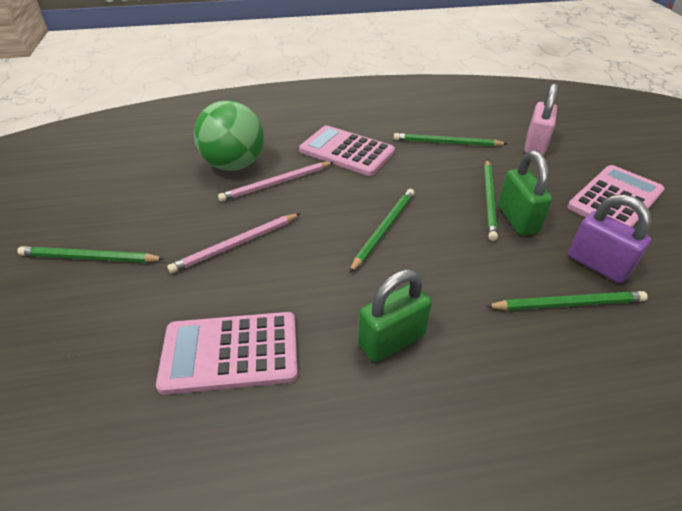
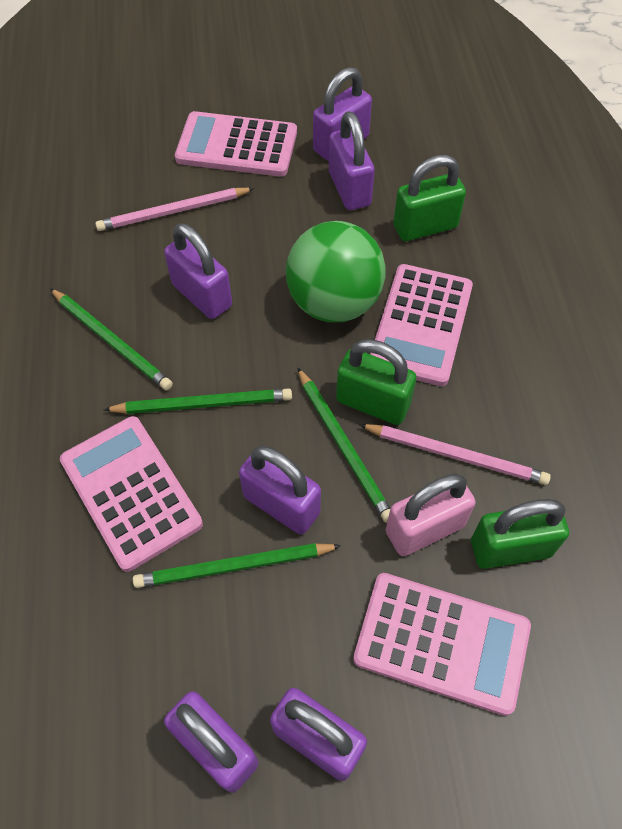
green padlock: 2 -> 3
green pencil: 5 -> 4
pink calculator: 3 -> 4
purple padlock: 1 -> 6

